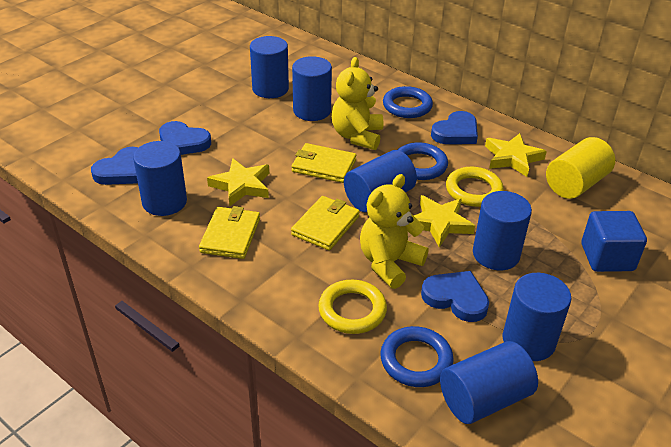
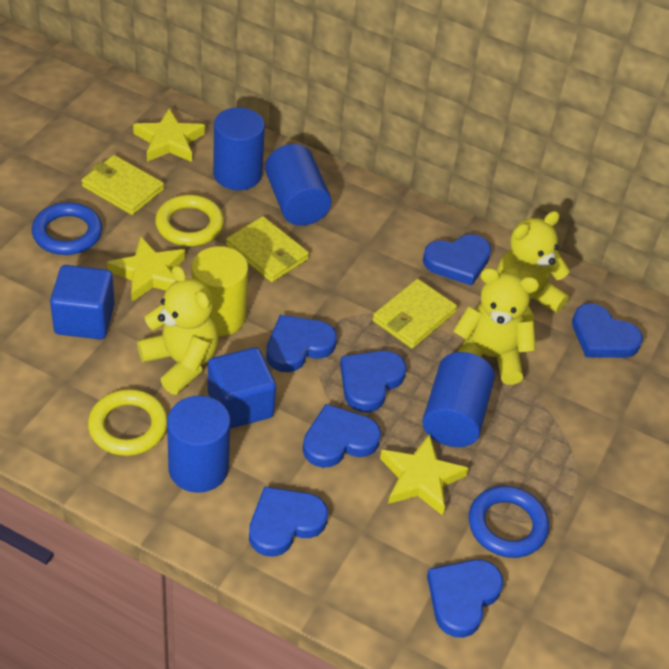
blue cube: 1 -> 2
blue cylinder: 7 -> 4
blue heart: 4 -> 7
blue ring: 3 -> 2
yellow teddy bear: 2 -> 3

